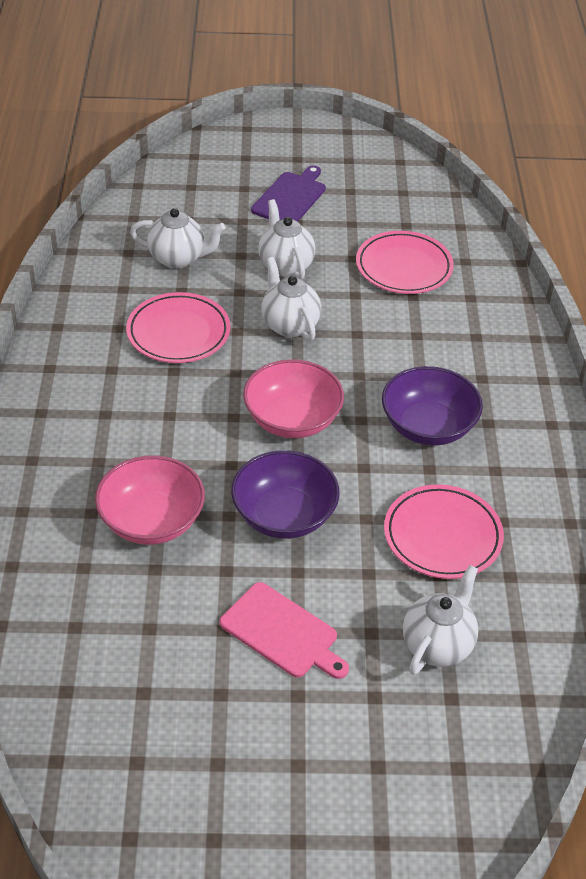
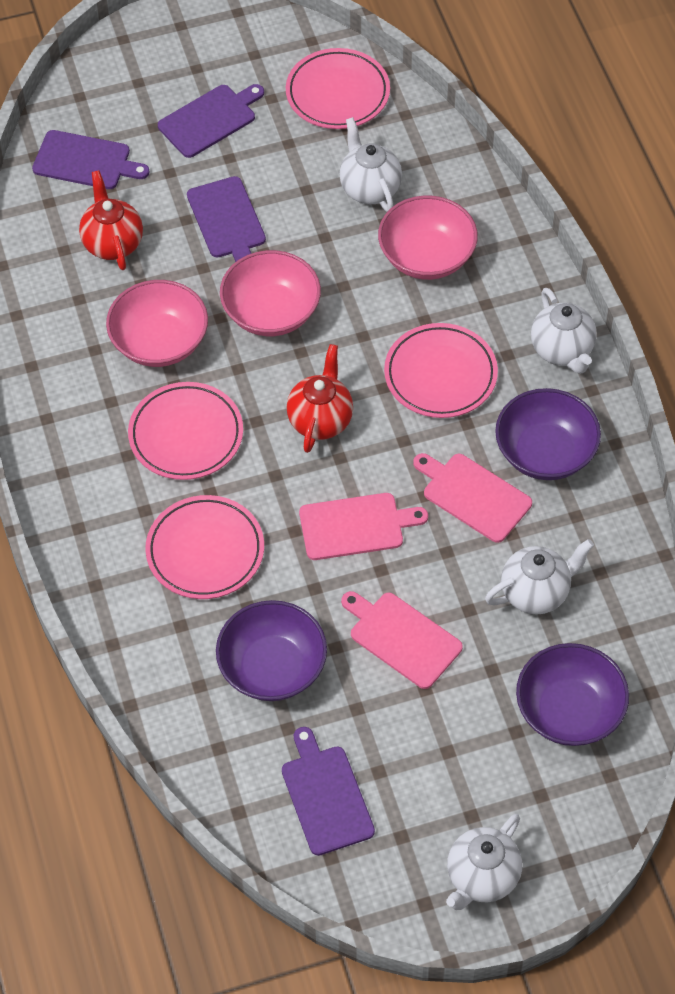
pink bowl: 2 -> 3
pink cutting board: 1 -> 3
pink plate: 3 -> 4
purple bowl: 2 -> 3
purple cutting board: 1 -> 4
red teapot: 0 -> 2

